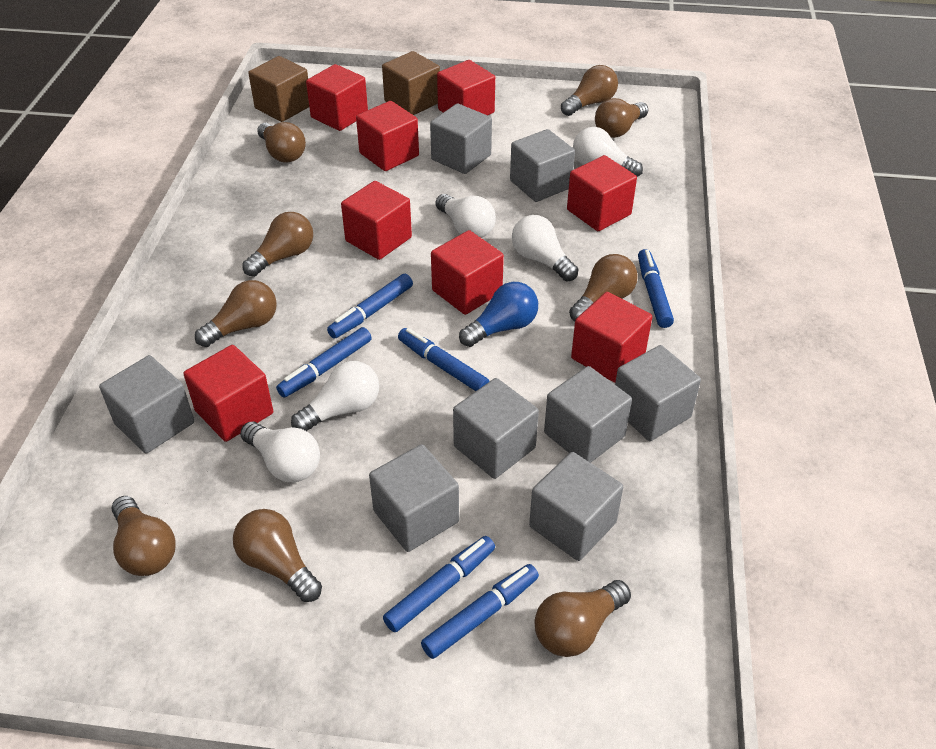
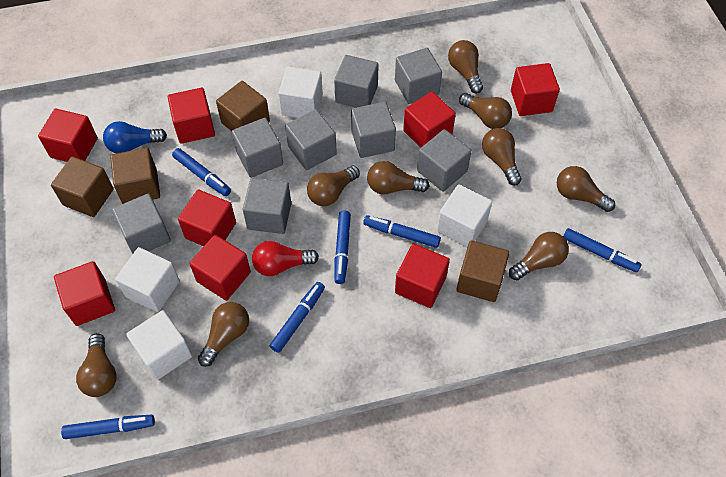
brown cube: 2 -> 4
red light bulb: 0 -> 1
white cube: 0 -> 4
white light bulb: 5 -> 0

